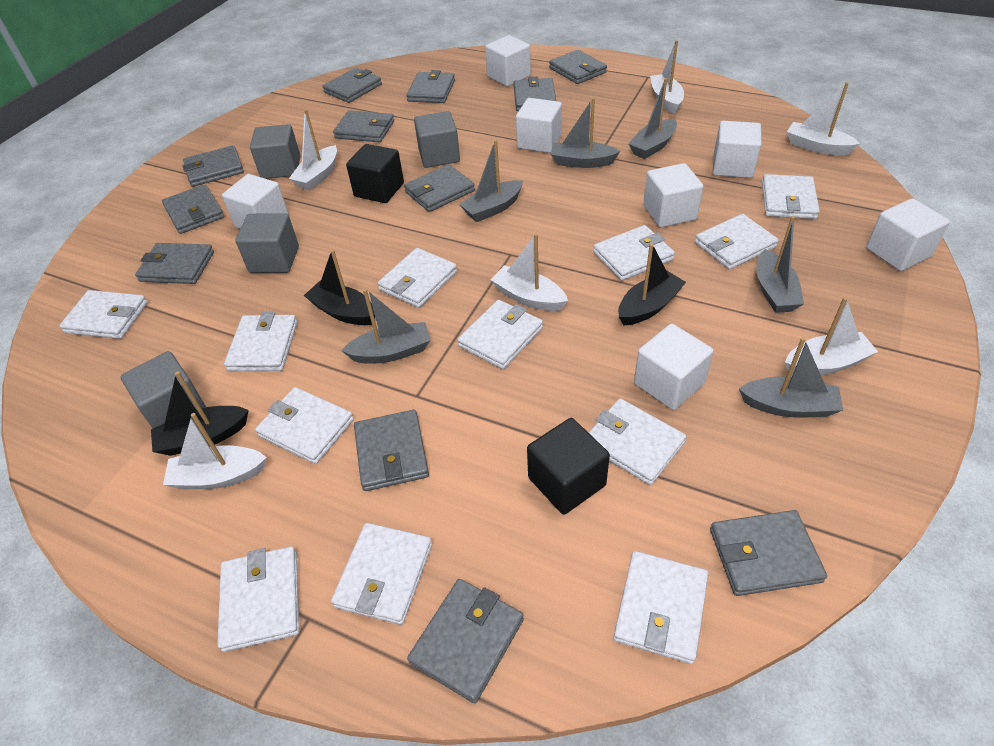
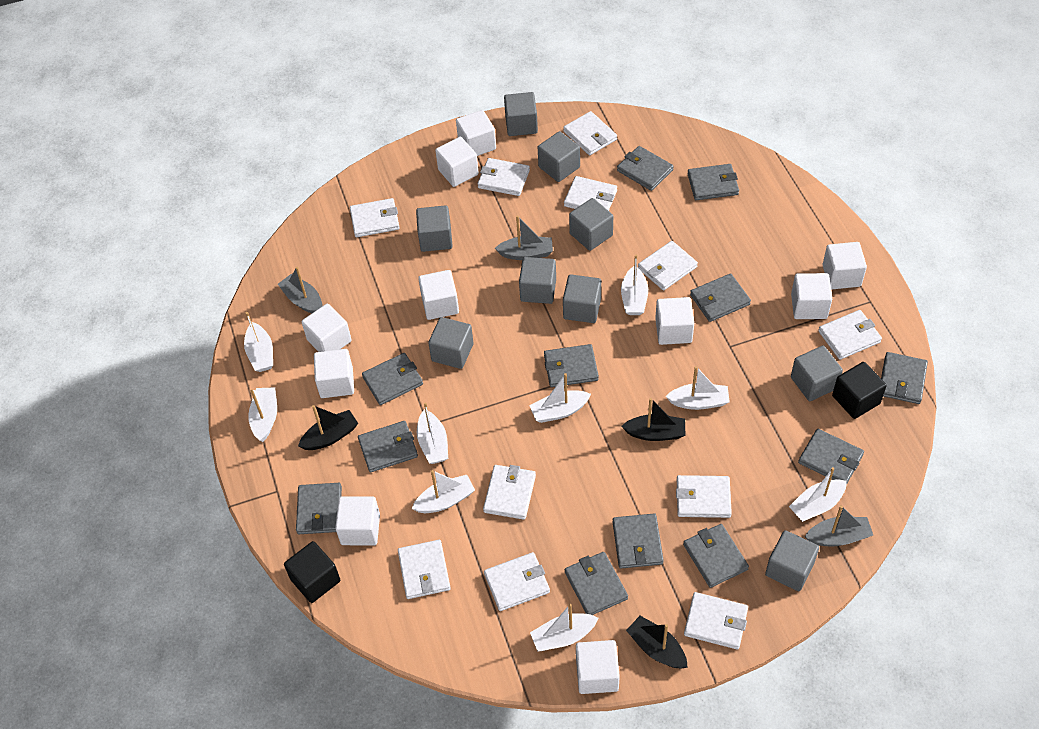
grey boat: 6 -> 3
grey cube: 4 -> 9
white boat: 6 -> 9
white cube: 7 -> 10
white wallet: 12 -> 11

